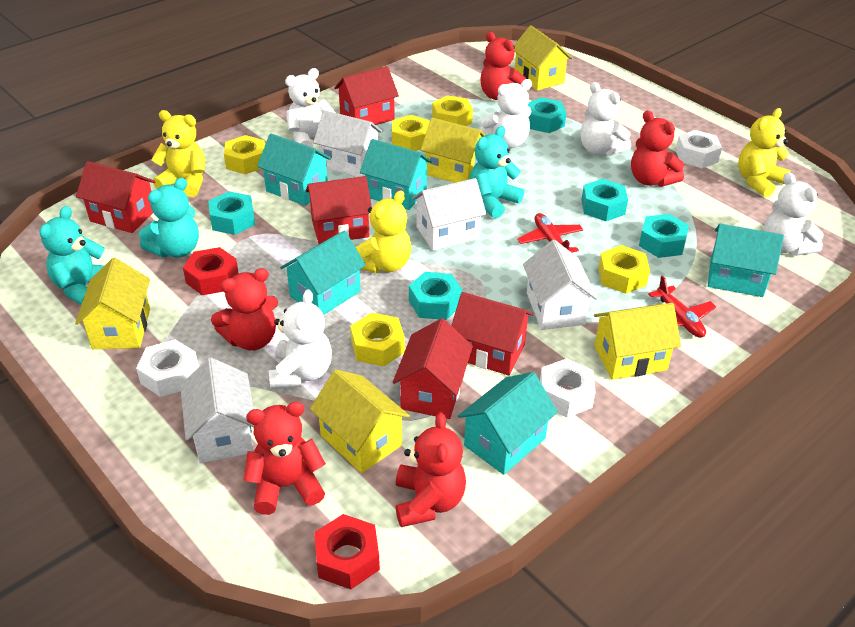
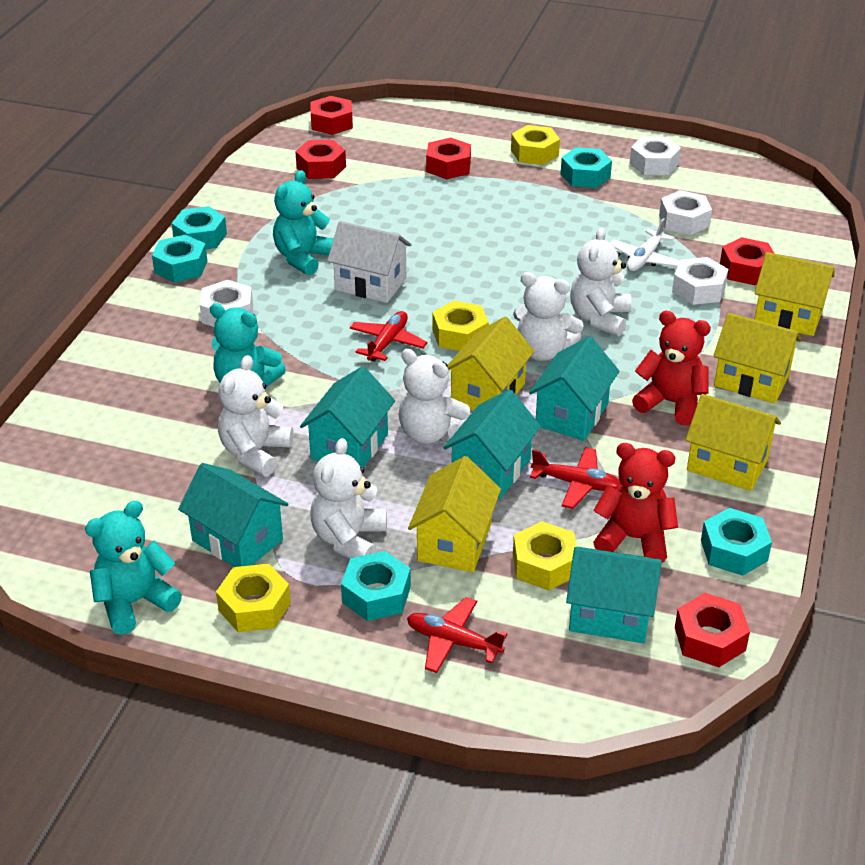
red house: 5 -> 0
red nut: 2 -> 5
red plane: 2 -> 3
red teddy bear: 5 -> 2
white house: 4 -> 1
white nut: 3 -> 4
white plane: 0 -> 1
yellow nut: 5 -> 4
yellow teddy bear: 3 -> 0

